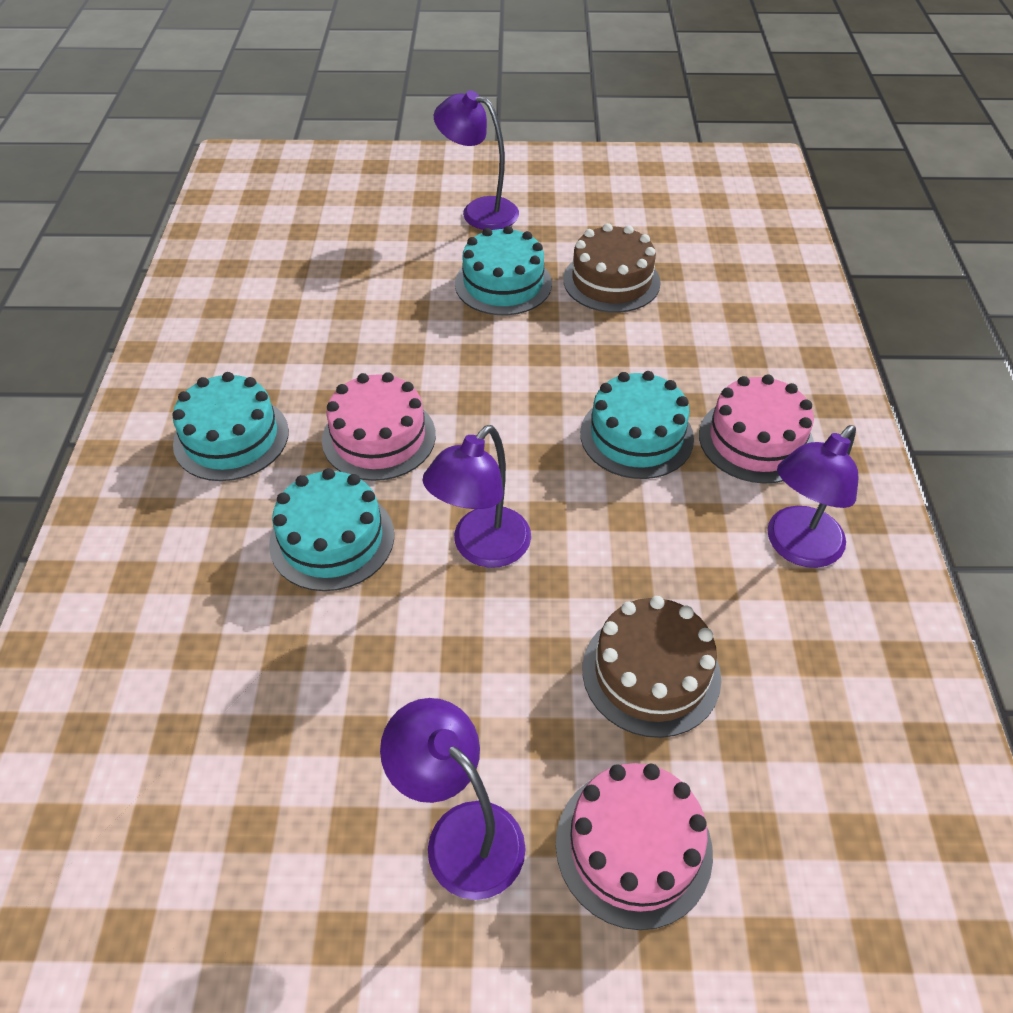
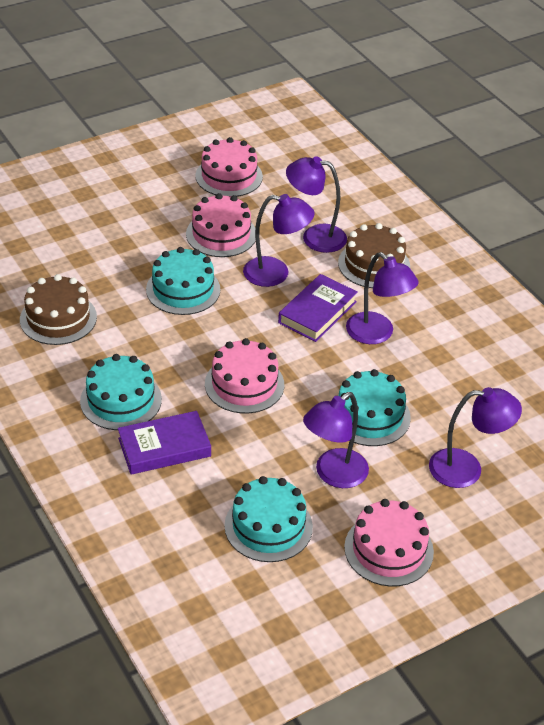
pink cake: 3 -> 4
purple book: 0 -> 2
purple lamp: 4 -> 5

